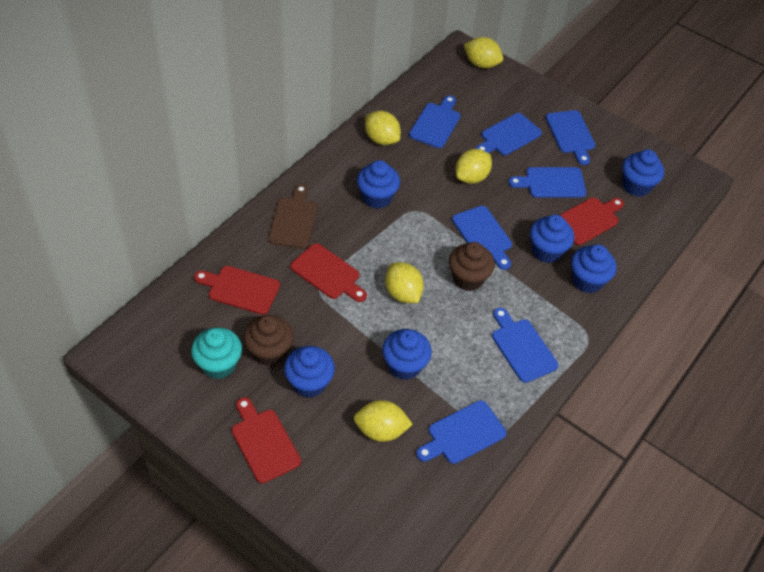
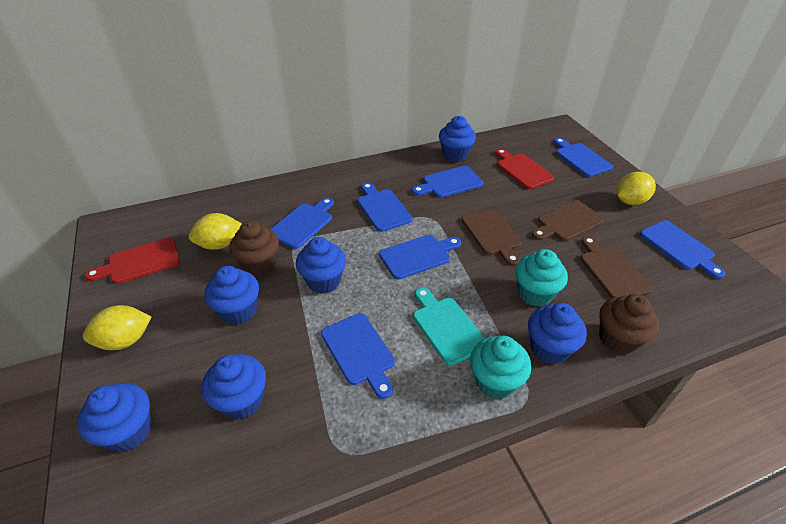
brown cutting board: 1 -> 3
red cutting board: 4 -> 2
turquoise cupcake: 1 -> 2
turquoise cutting board: 0 -> 1
yellow lemon: 5 -> 3

